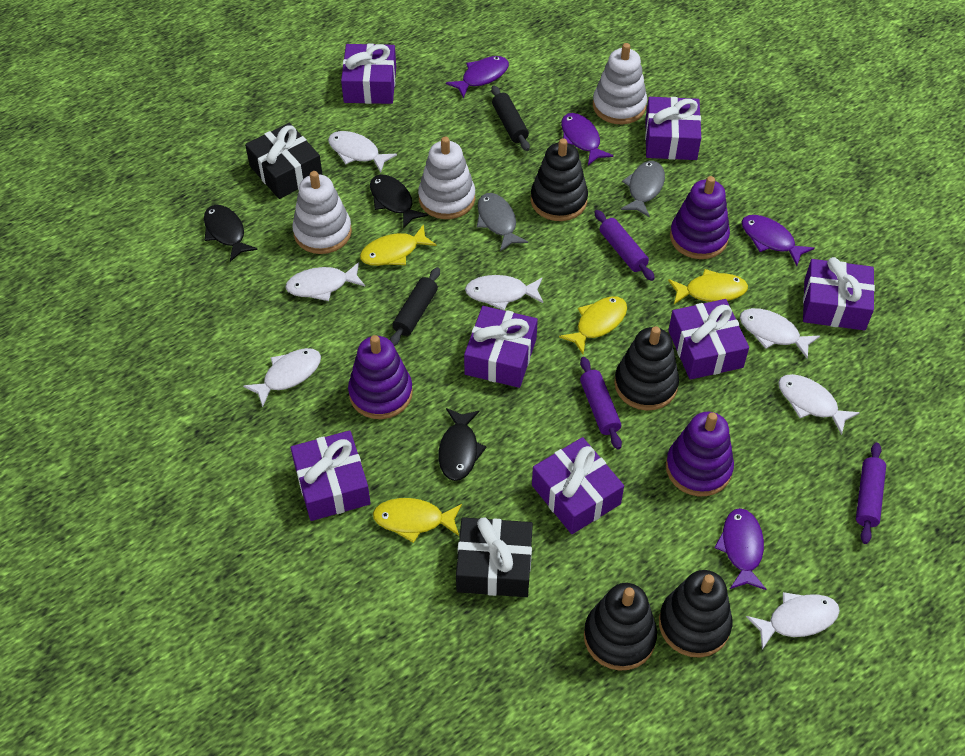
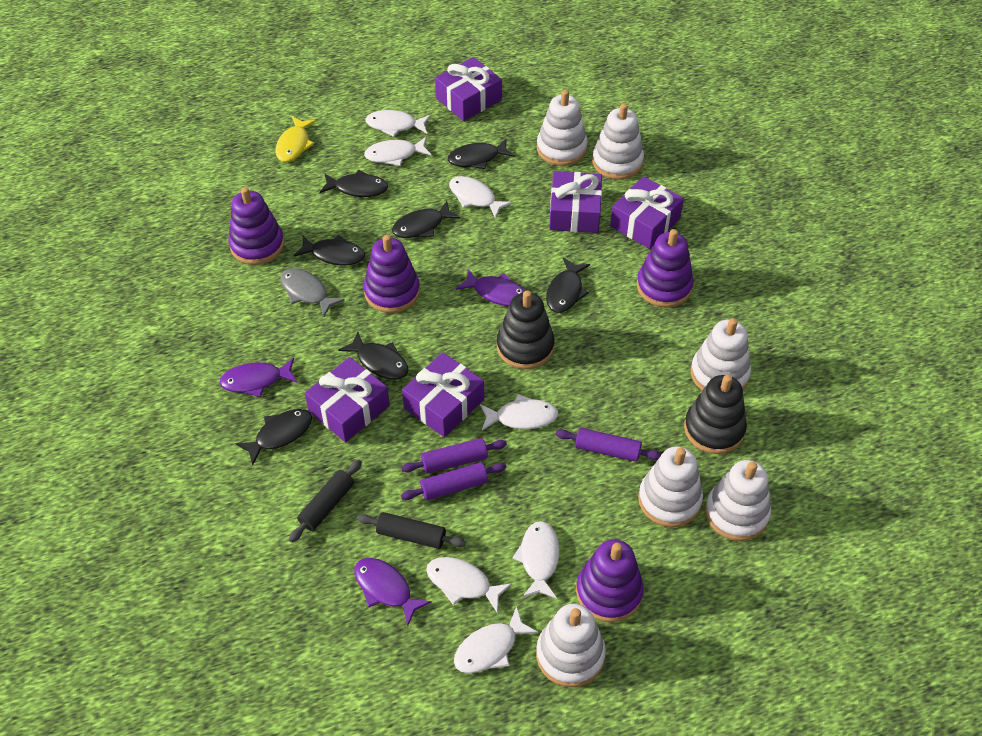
black fish: 3 -> 7
black gift: 2 -> 0
black stacking toy: 4 -> 2
grey fish: 2 -> 1
purple fish: 4 -> 3
purple gift: 7 -> 5
purple stacking toy: 3 -> 4
white stacking toy: 3 -> 6
yellow fish: 4 -> 1

